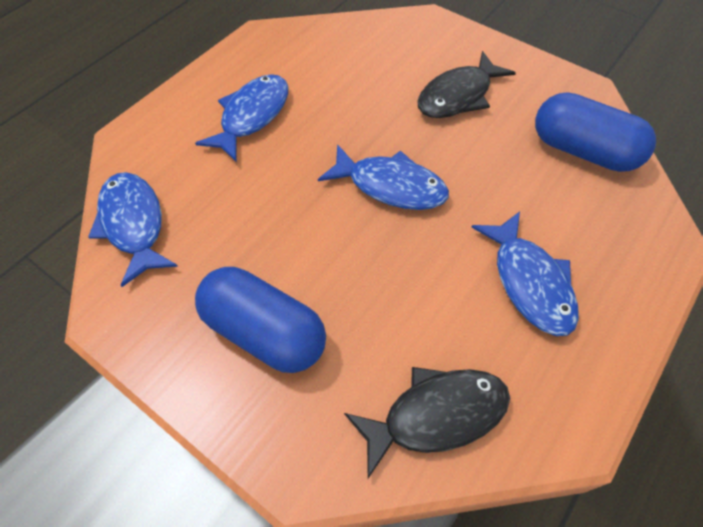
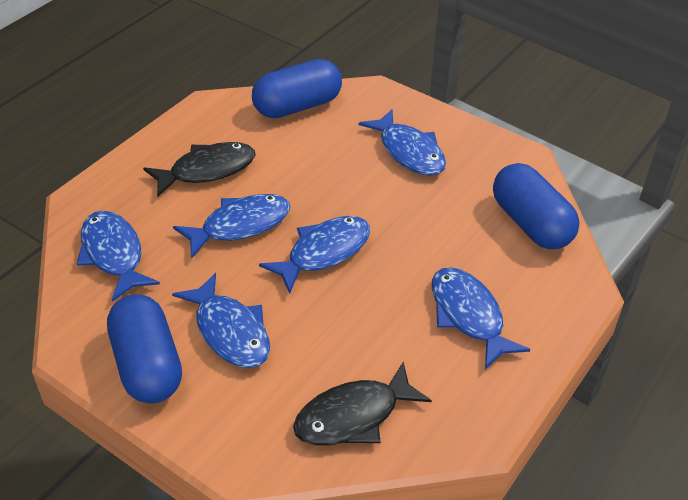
blue capsule: 2 -> 3
blue fish: 4 -> 6

